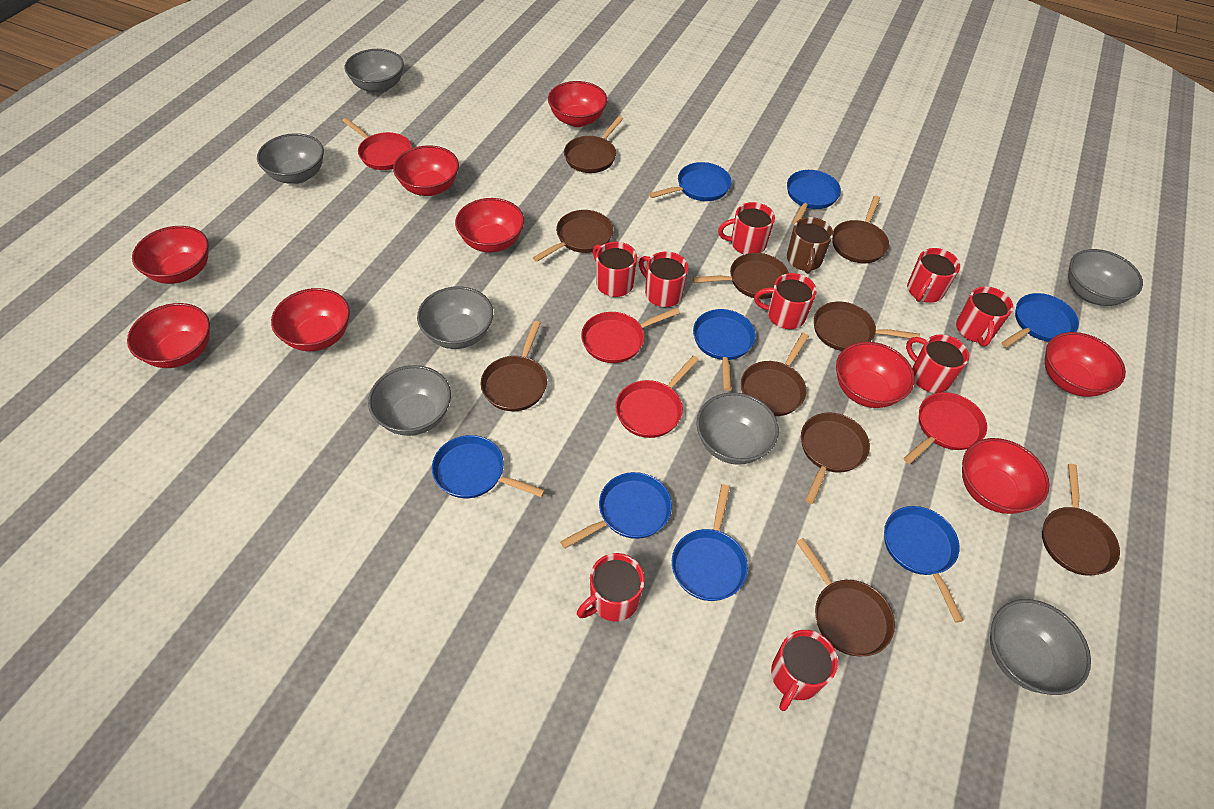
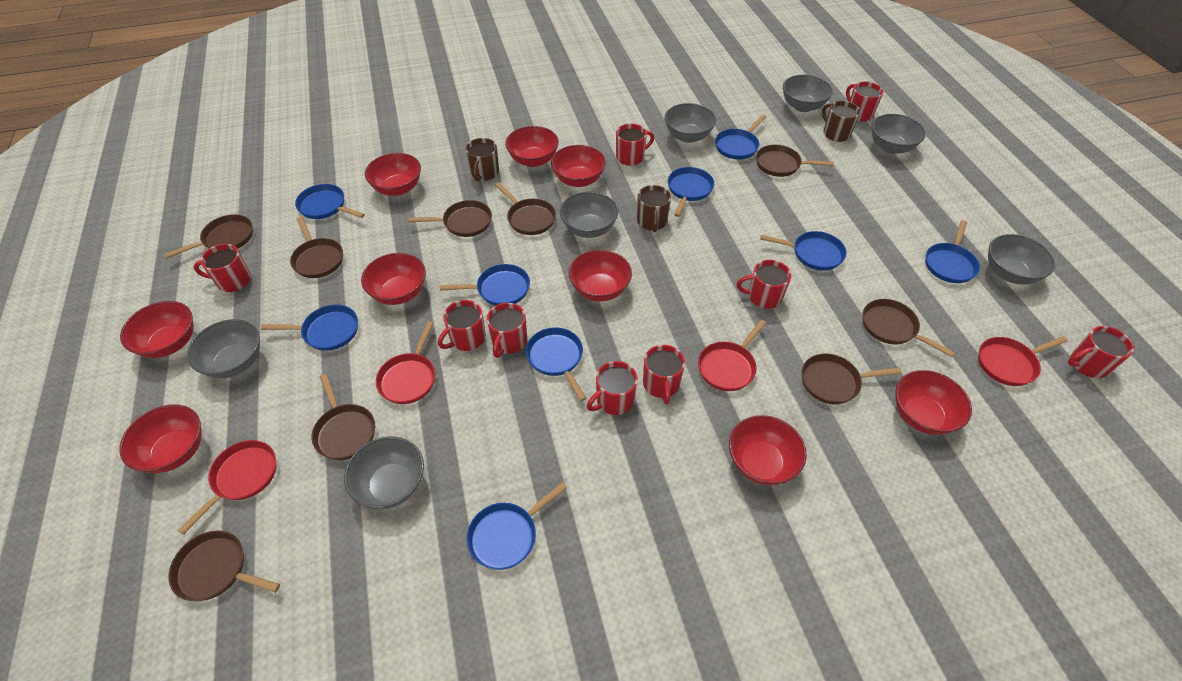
blue pan: 8 -> 9
brown mug: 1 -> 3
brown pan: 10 -> 9

